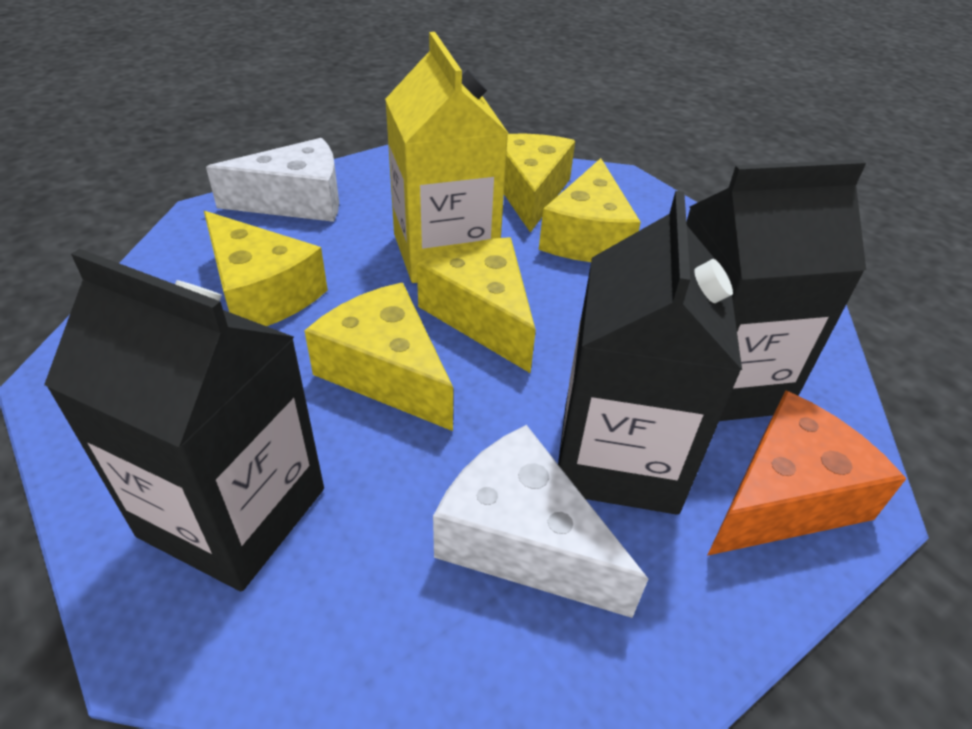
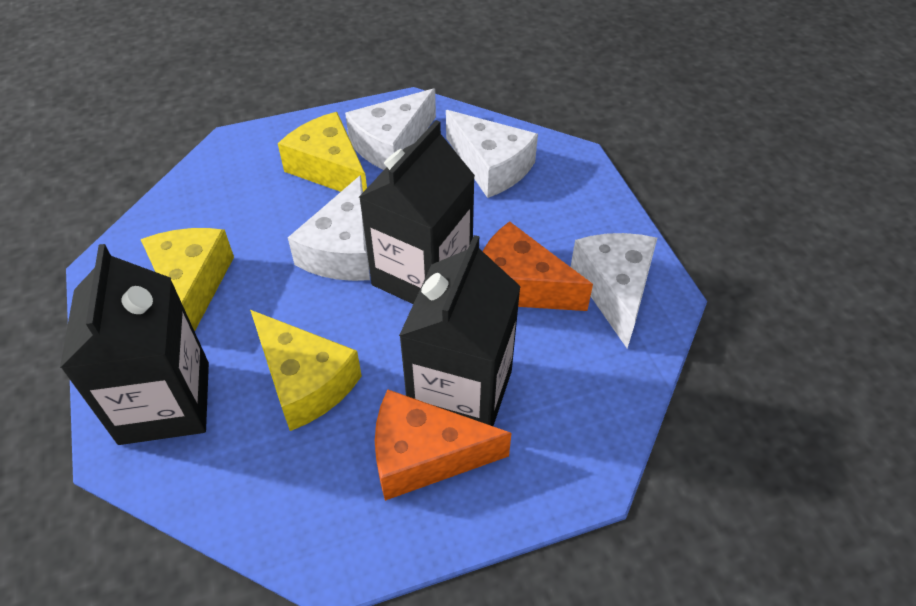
orange cheese: 1 -> 2
white cheese: 2 -> 4
yellow carton: 1 -> 0
yellow cheese: 5 -> 3

